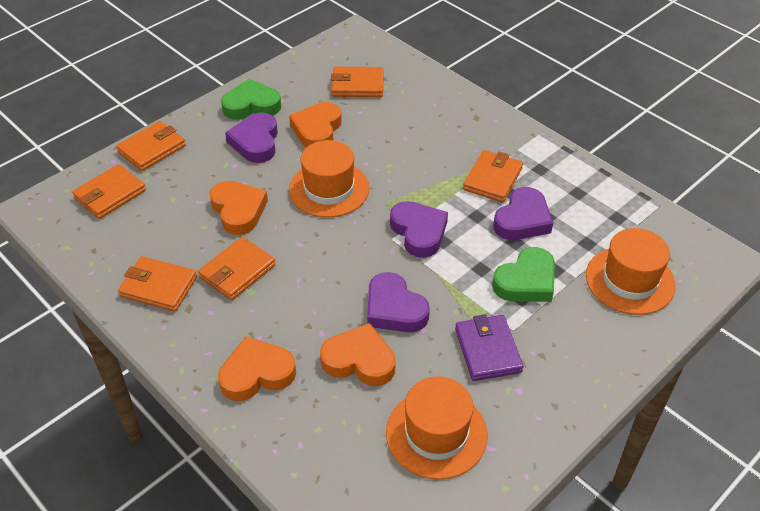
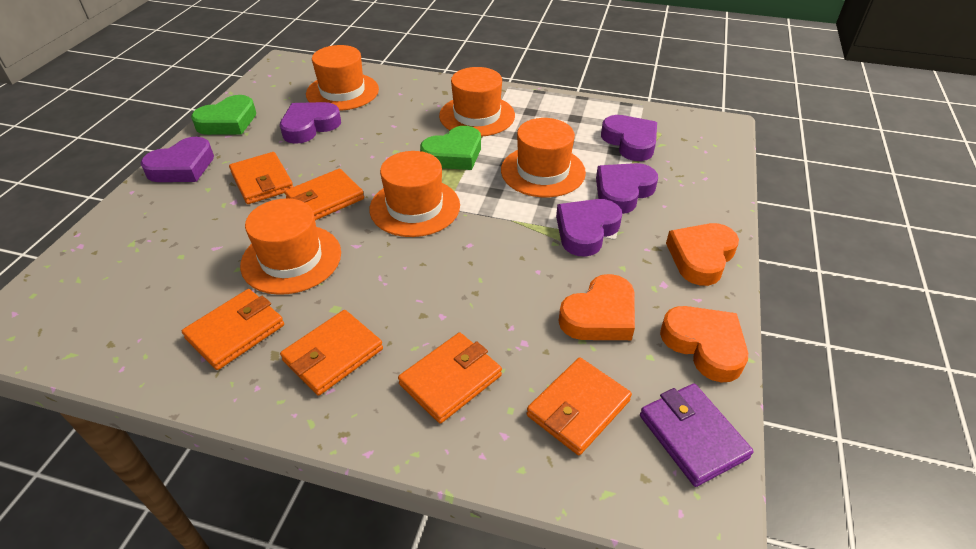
orange hat: 3 -> 5
orange heart: 4 -> 3
purple heart: 4 -> 5

